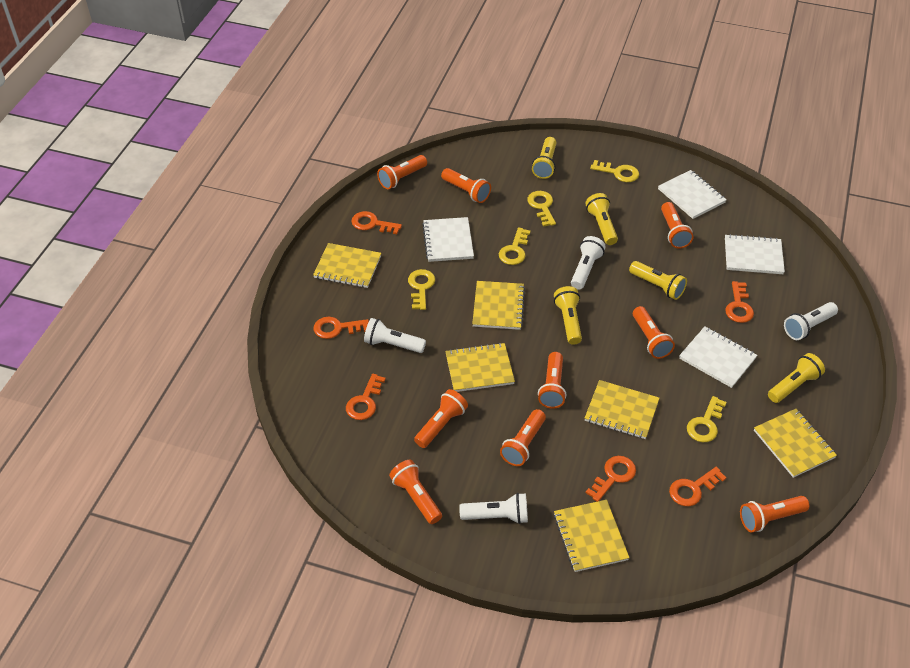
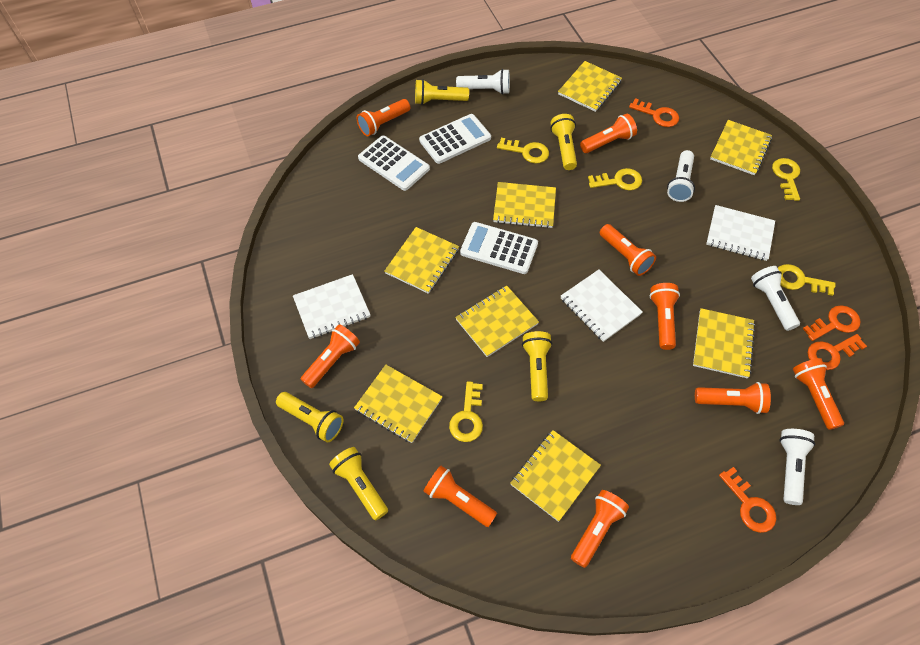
orange key: 6 -> 4
white calculator: 0 -> 3
white notebook: 4 -> 3
yellow notebook: 6 -> 8

